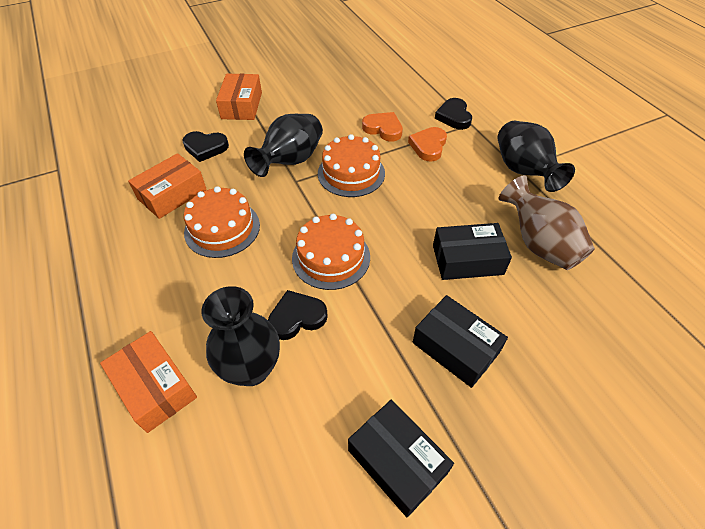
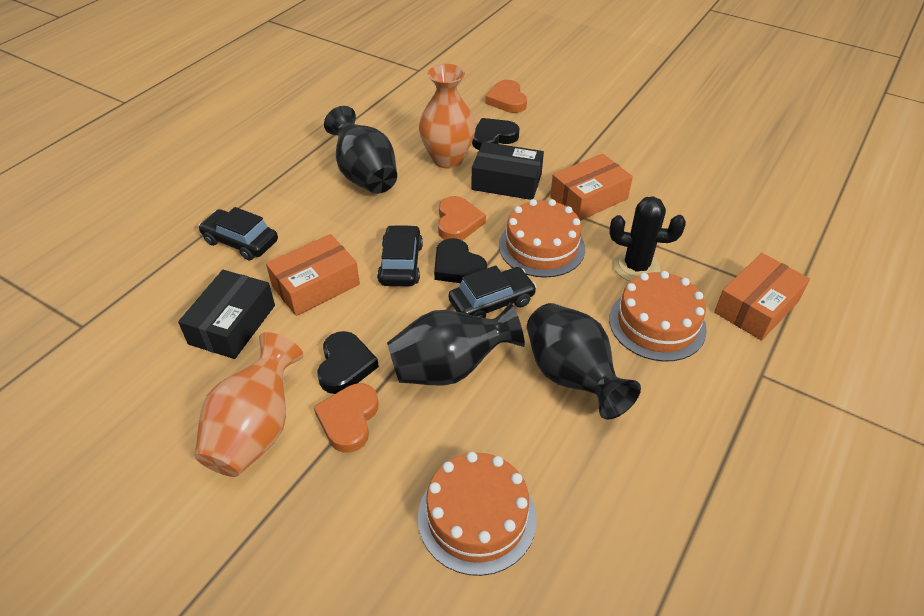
black box: 3 -> 2
black cactus: 0 -> 1
black car: 0 -> 3
brown vase: 1 -> 0
orange heart: 2 -> 3
orange vase: 0 -> 2

